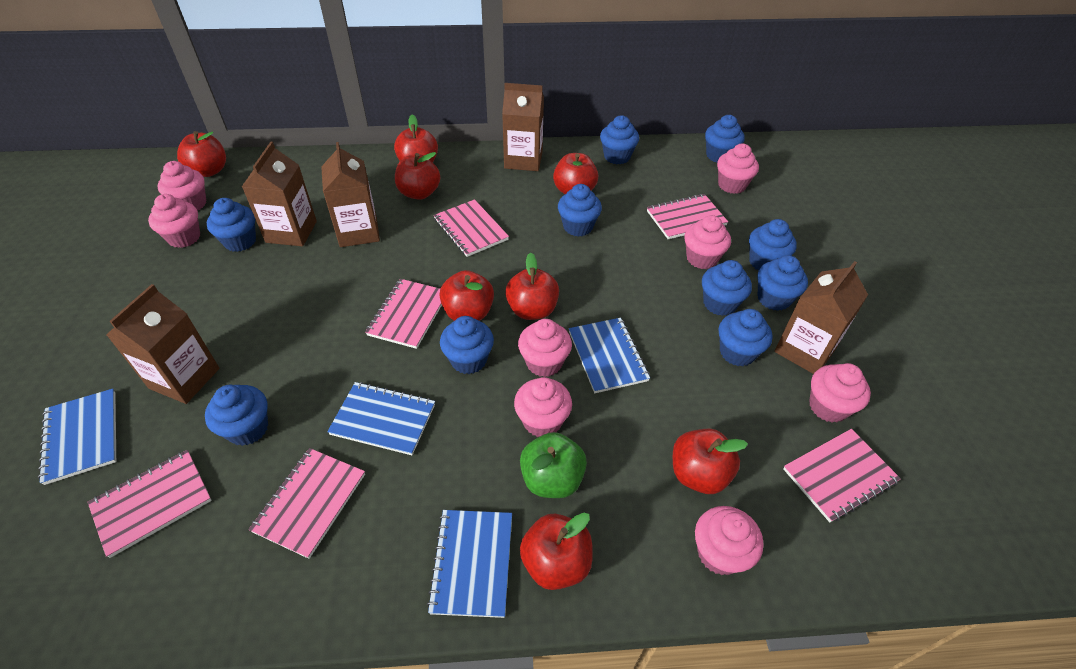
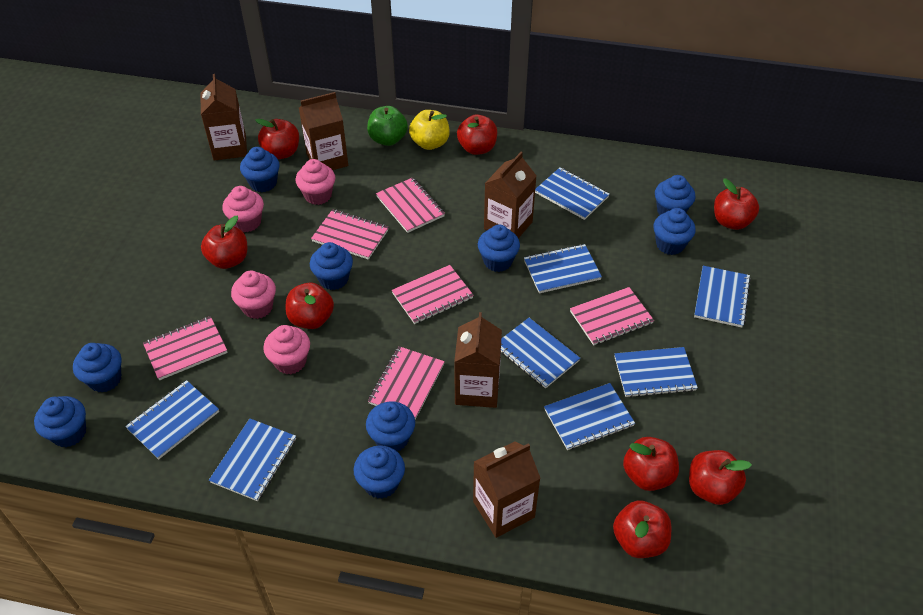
blue cupcake: 10 -> 9
blue notebook: 4 -> 8
pink cupcake: 8 -> 4
yellow apple: 0 -> 1

